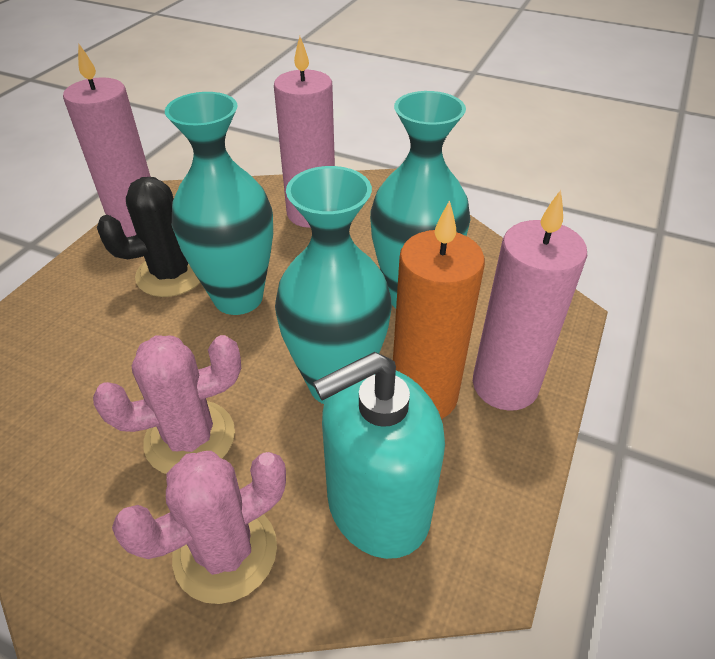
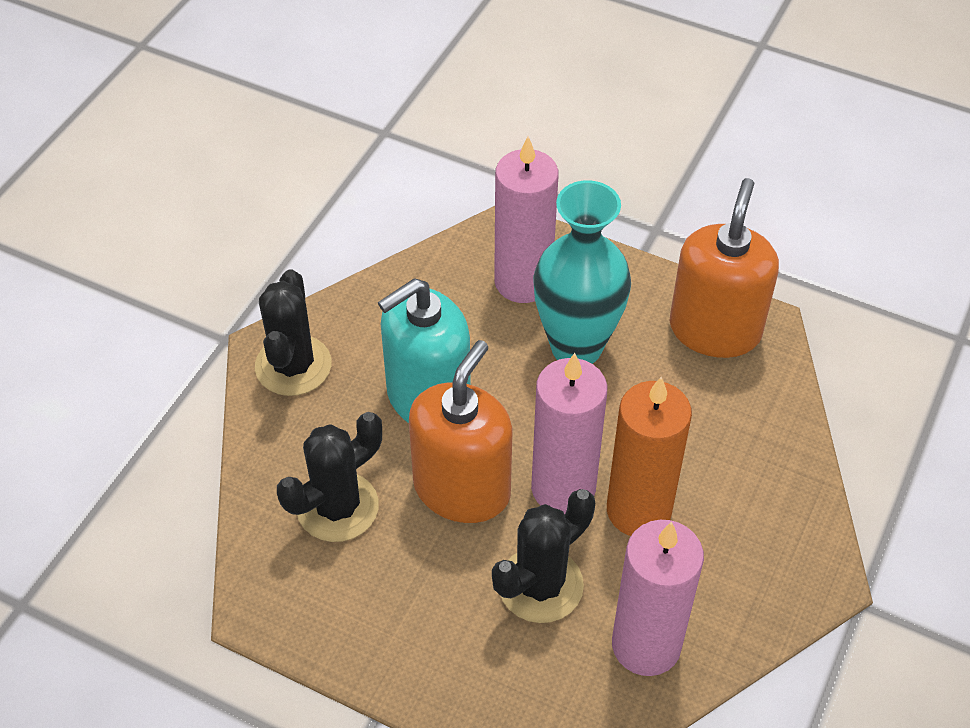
black cactus: 1 -> 3
orange soap dispenser: 0 -> 2
pink cactus: 2 -> 0
turquoise vase: 3 -> 1

